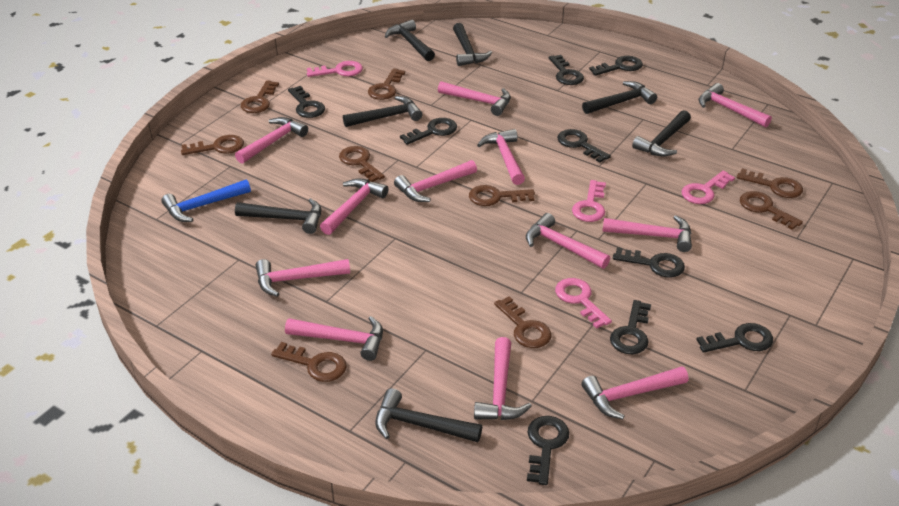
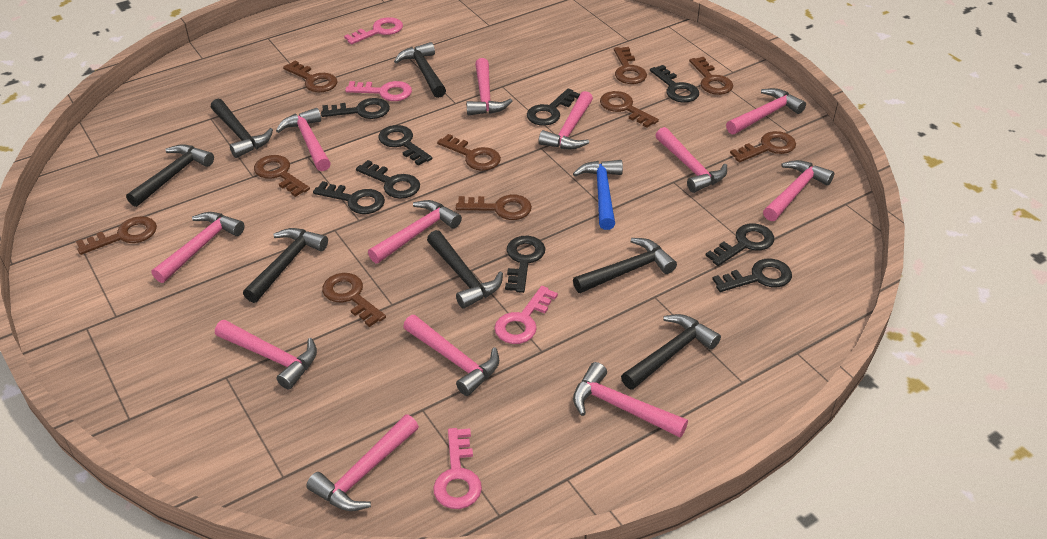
brown key: 9 -> 10

